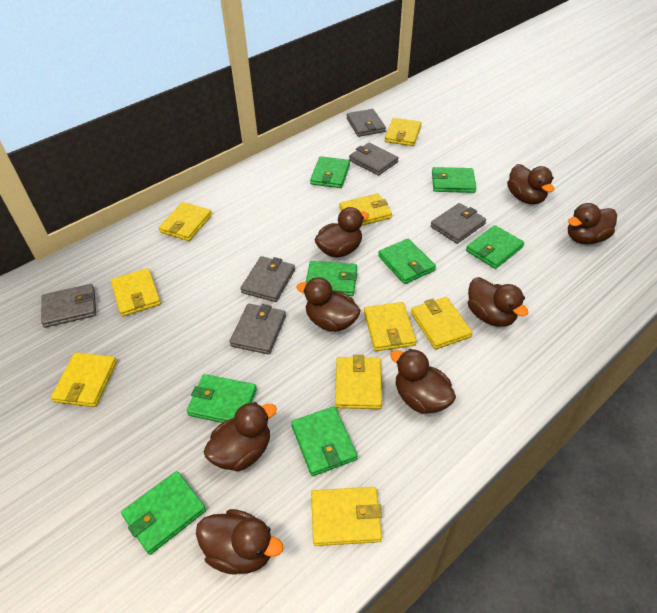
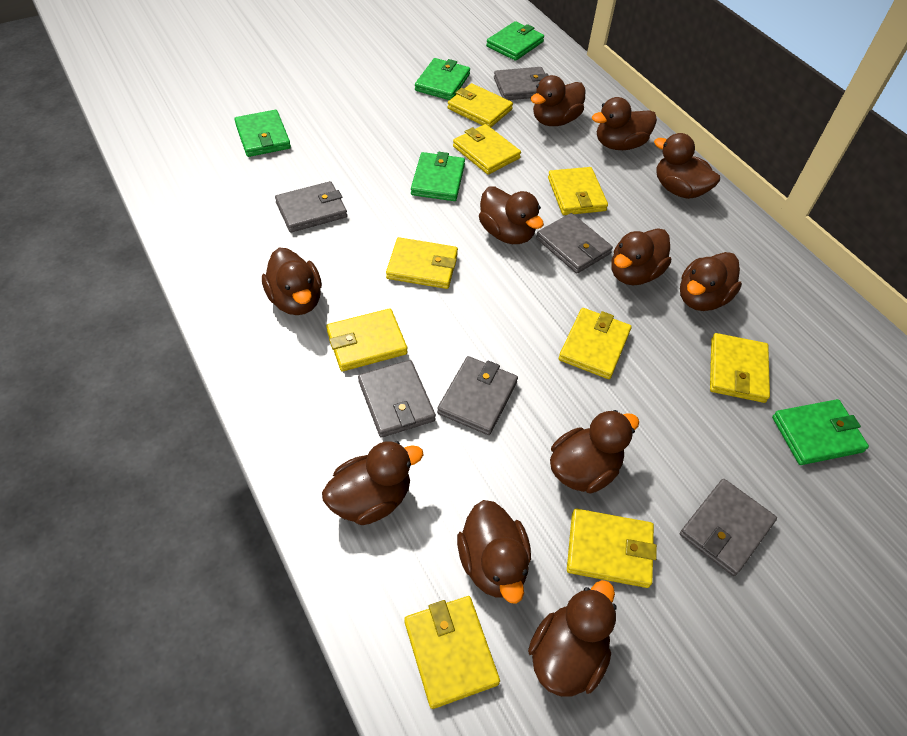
brown duck: 8 -> 11
green wallet: 8 -> 5

